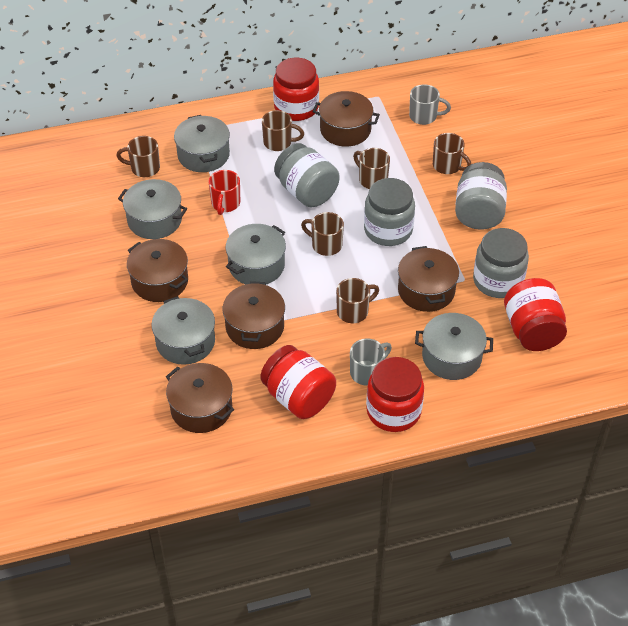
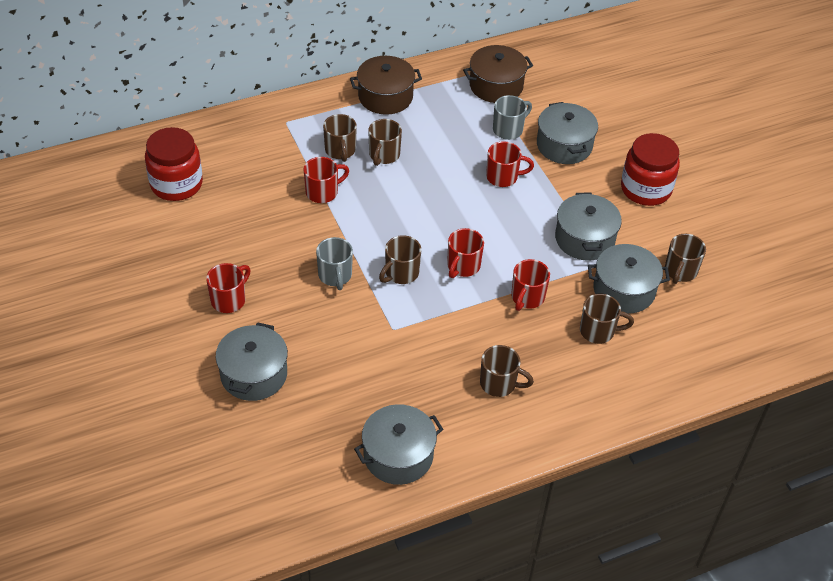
brown pot: 5 -> 2
grey jar: 4 -> 0
red jar: 4 -> 2
red mug: 1 -> 5

